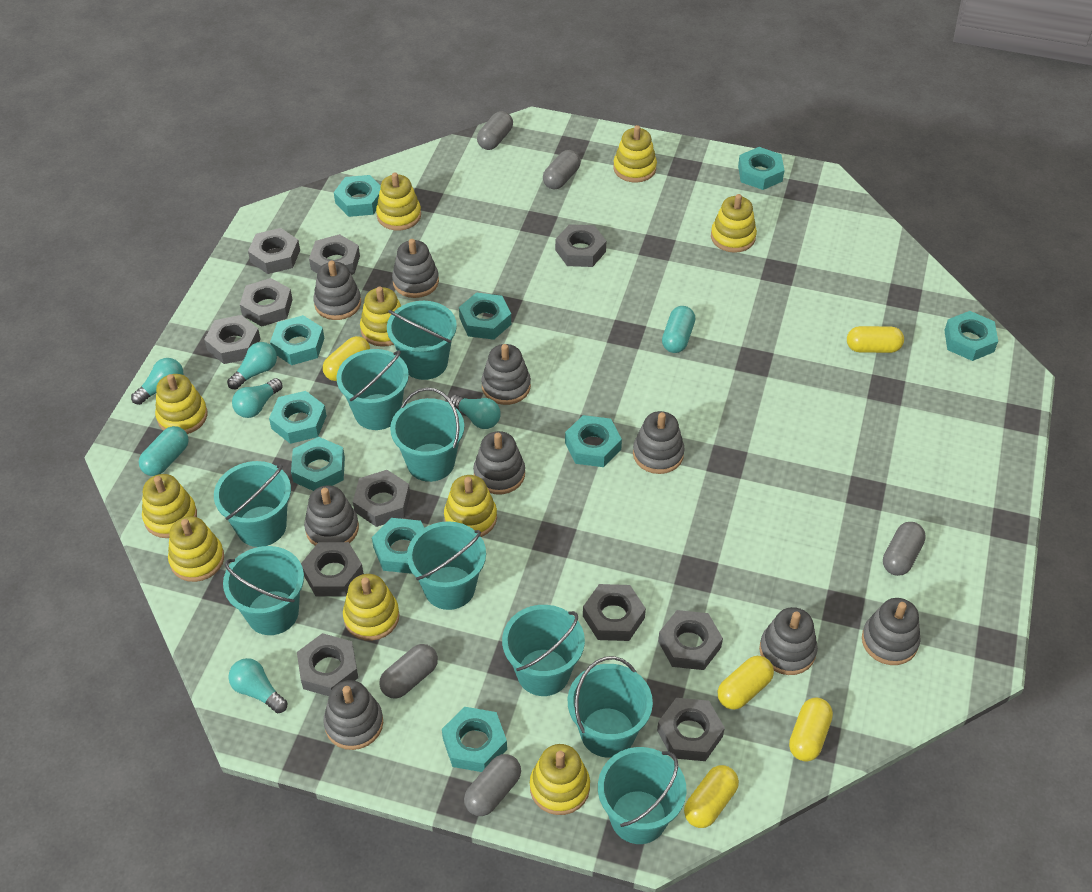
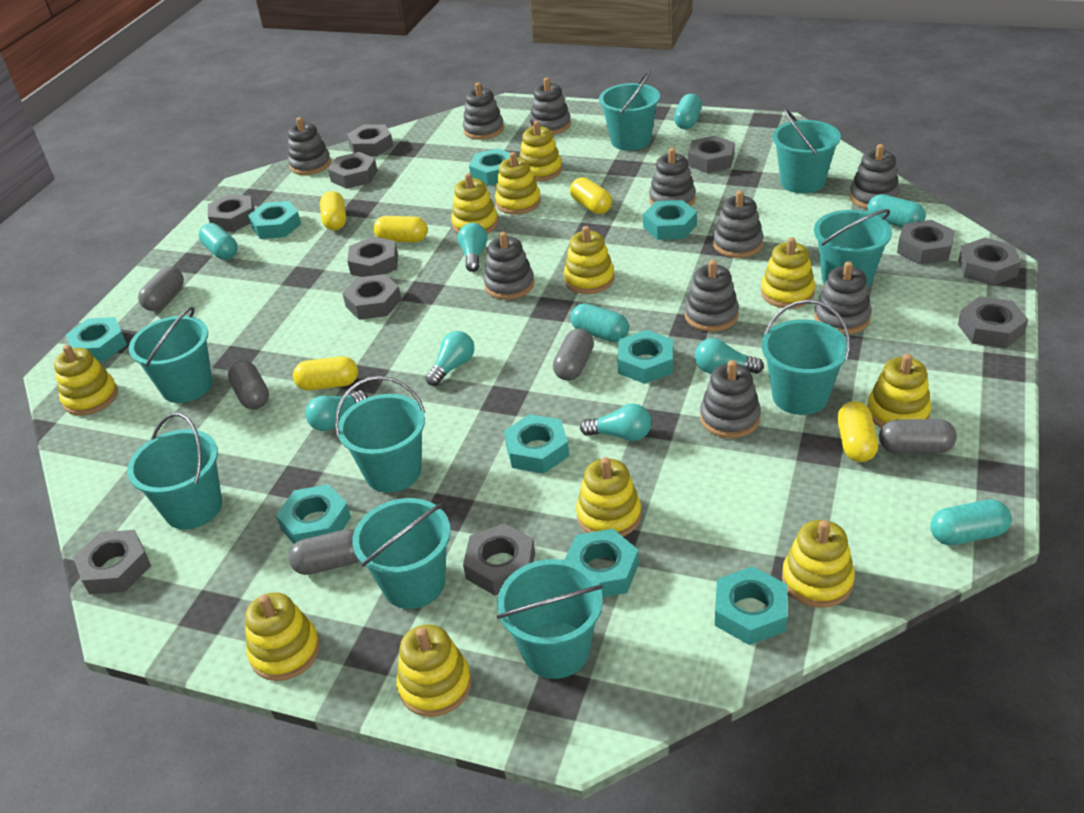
grey stacking toy: 9 -> 10
turquoise capsule: 2 -> 5
turquoise nut: 10 -> 9
yellow stacking toy: 10 -> 11

